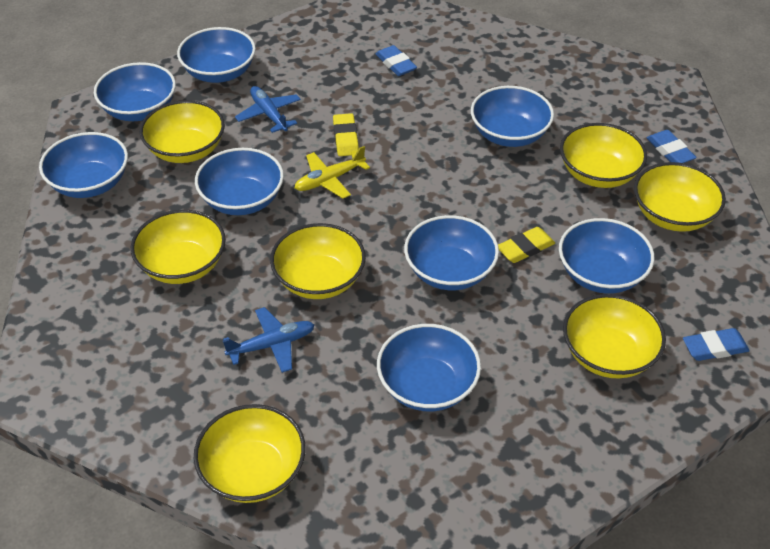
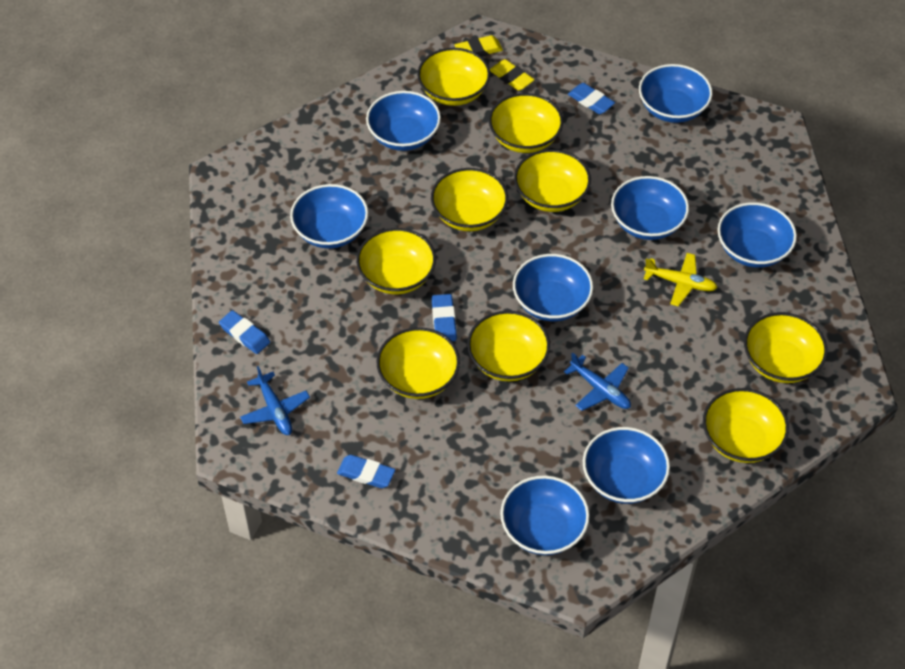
blue eraser: 3 -> 4
yellow bowl: 7 -> 9

